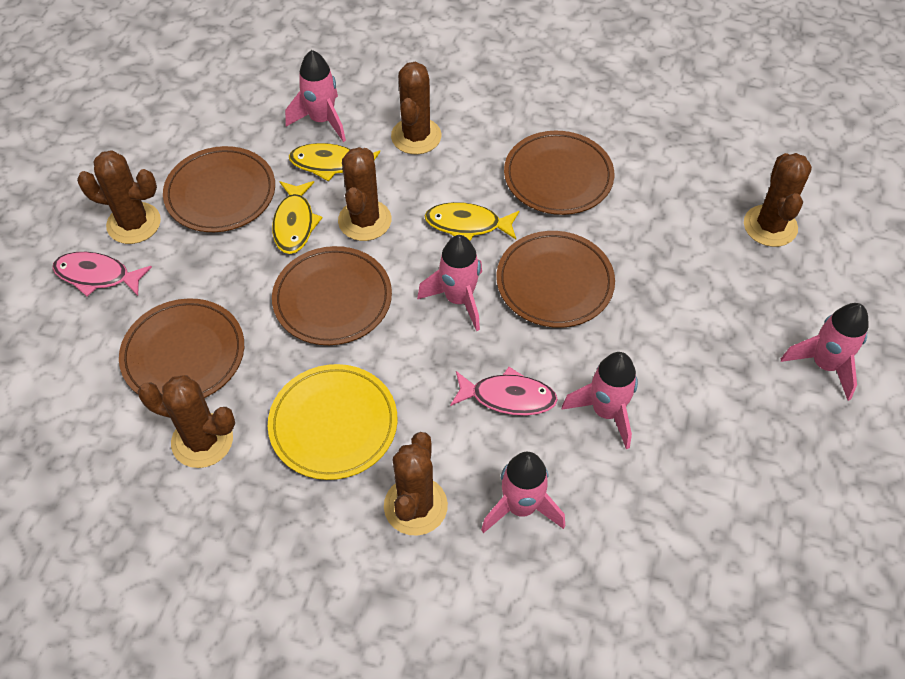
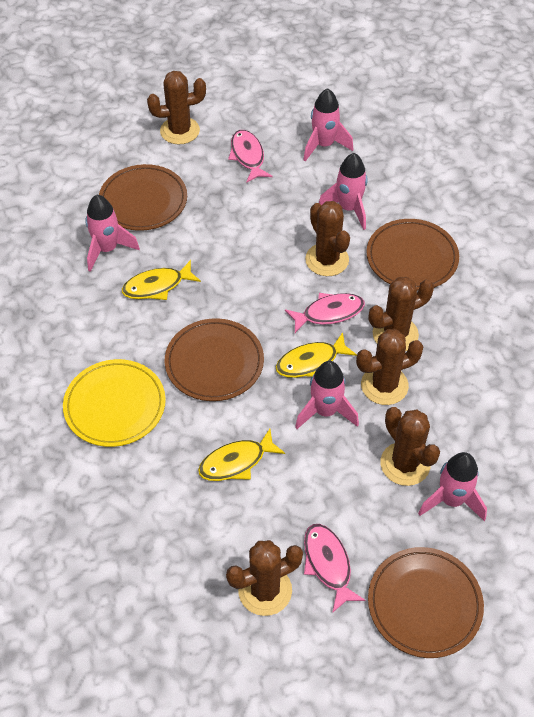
brown plate: 5 -> 4
pink fish: 2 -> 3

